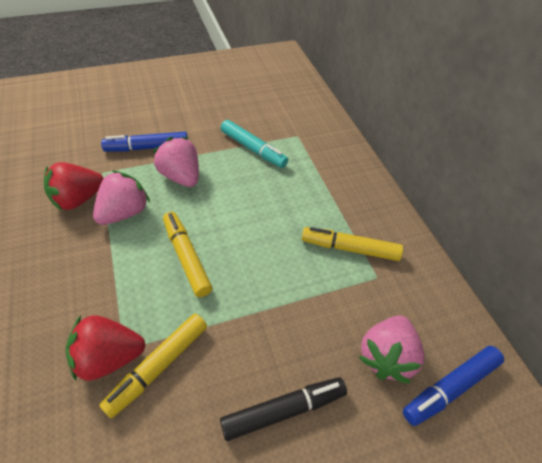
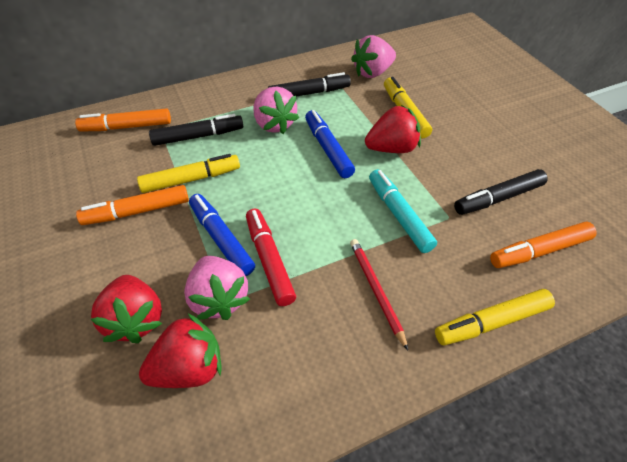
black marker: 1 -> 3
orange marker: 0 -> 3
red marker: 0 -> 1
red pencil: 0 -> 1
red strawberry: 2 -> 3

